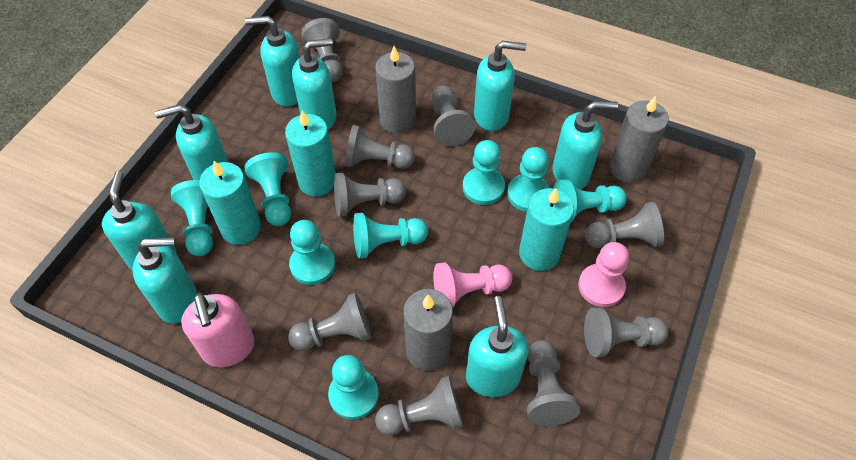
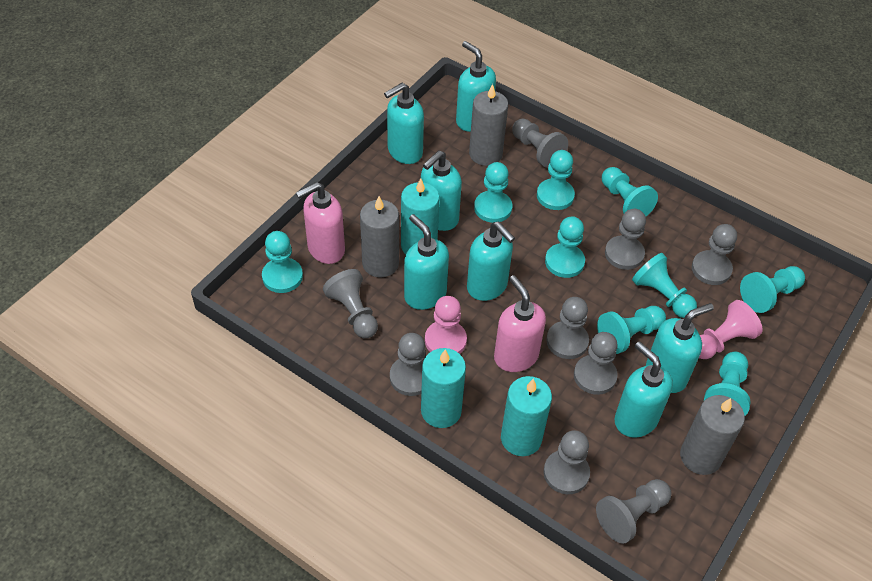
pink soap dispenser: 1 -> 2
turquoise pawn: 8 -> 9
turquoise soap dispenser: 8 -> 7

